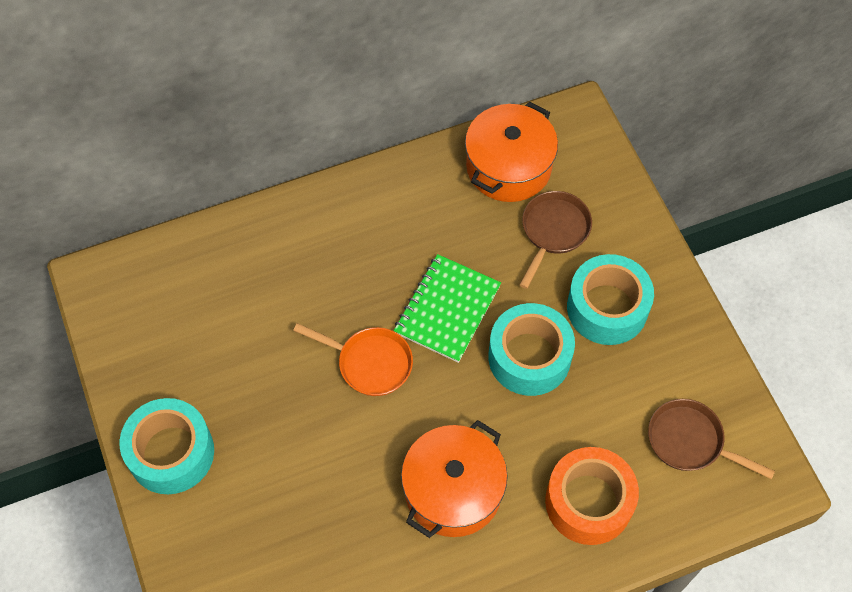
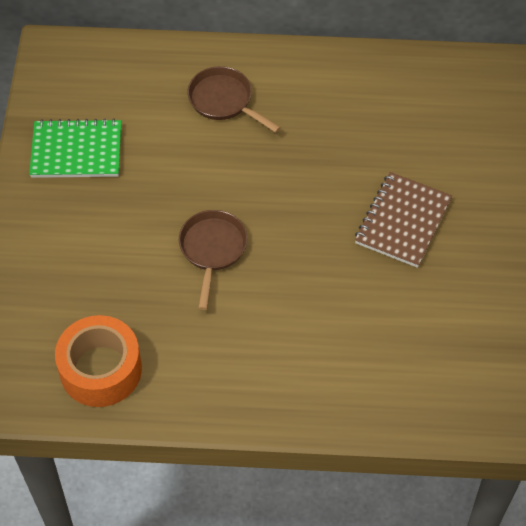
brown notebook: 0 -> 1
orange pan: 1 -> 0
orange pot: 2 -> 0
turquoise tape: 3 -> 0

